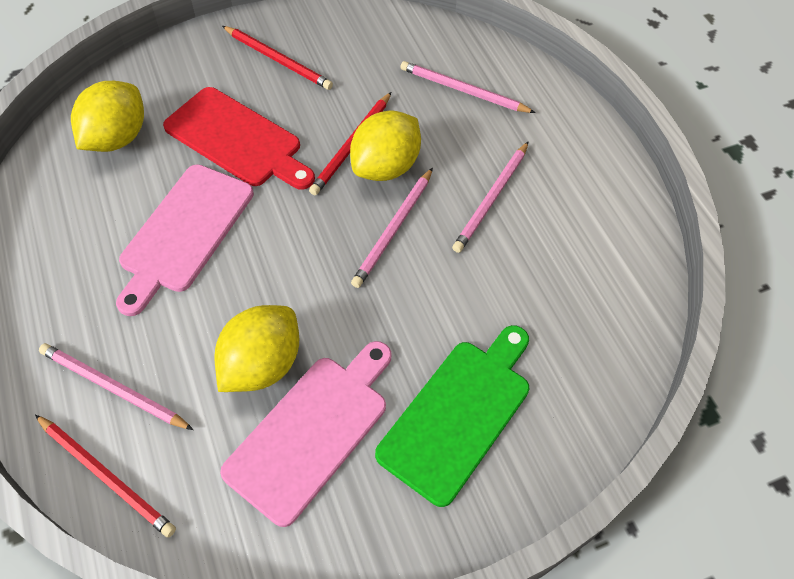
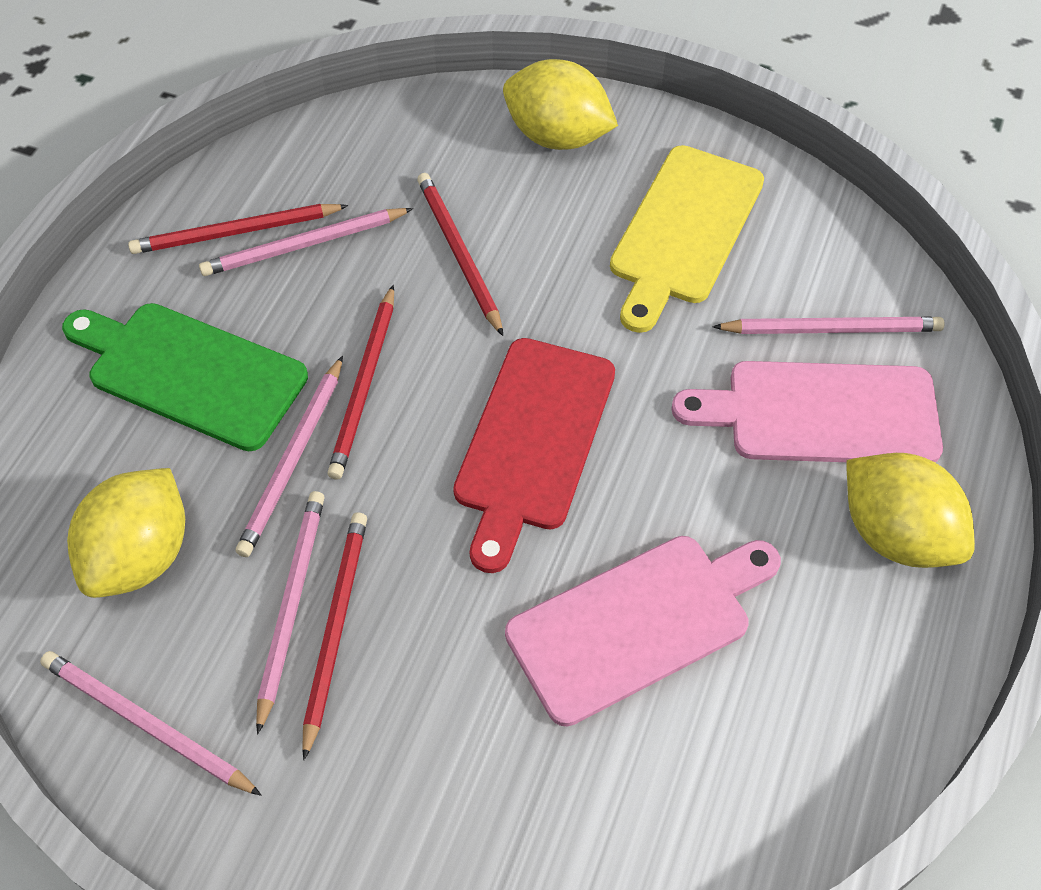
pink pencil: 4 -> 5
red pencil: 3 -> 4
yellow cutting board: 0 -> 1

